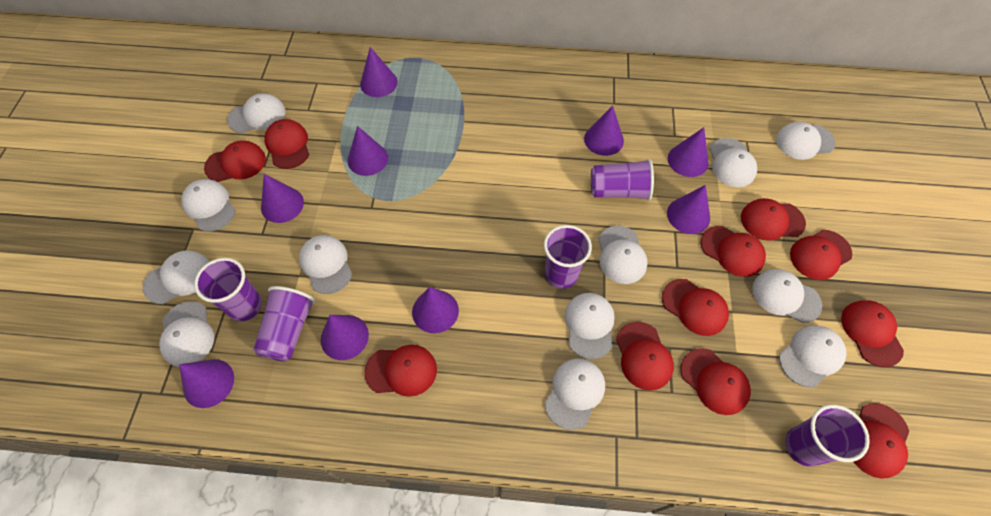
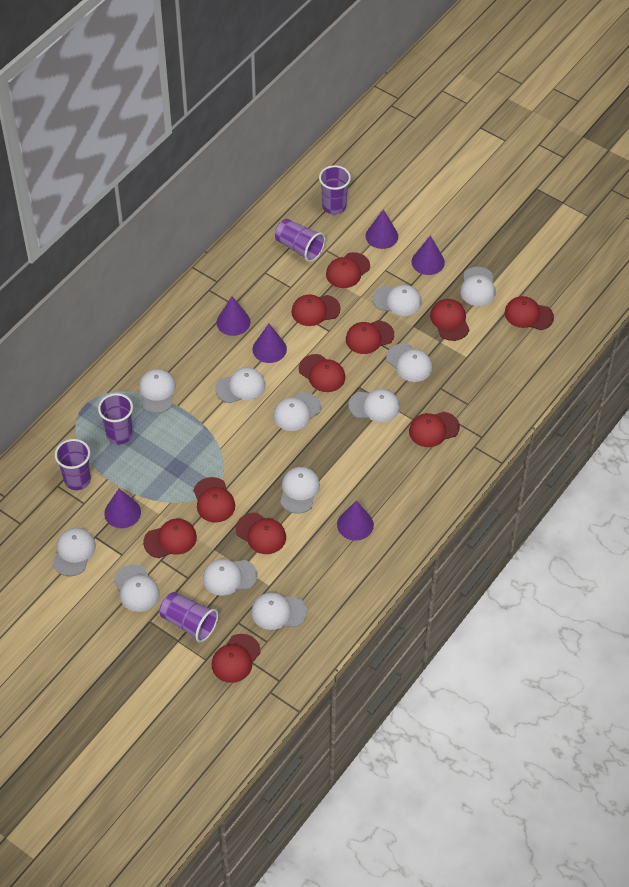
purple cone: 9 -> 6

